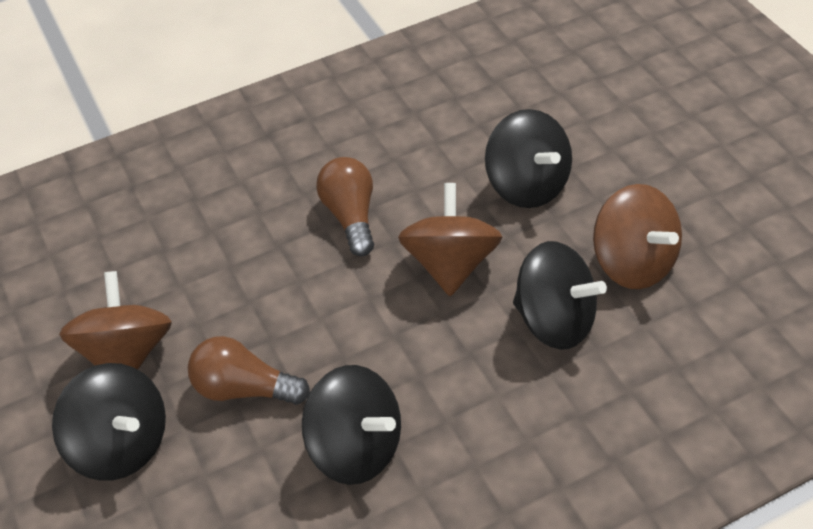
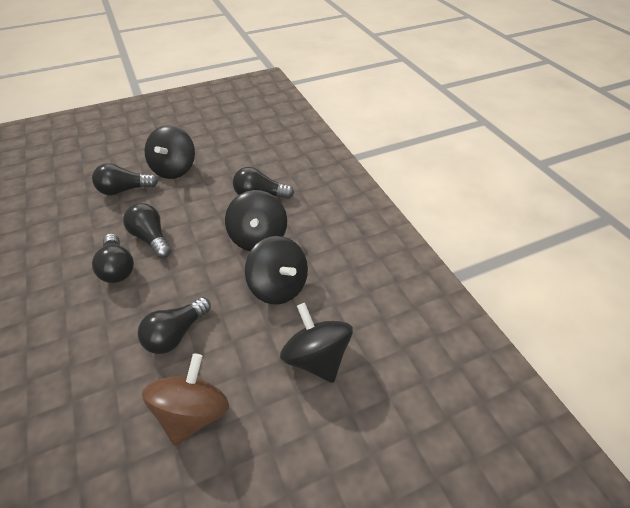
black light bulb: 0 -> 5
brown light bulb: 2 -> 0
brown spinning top: 3 -> 1

